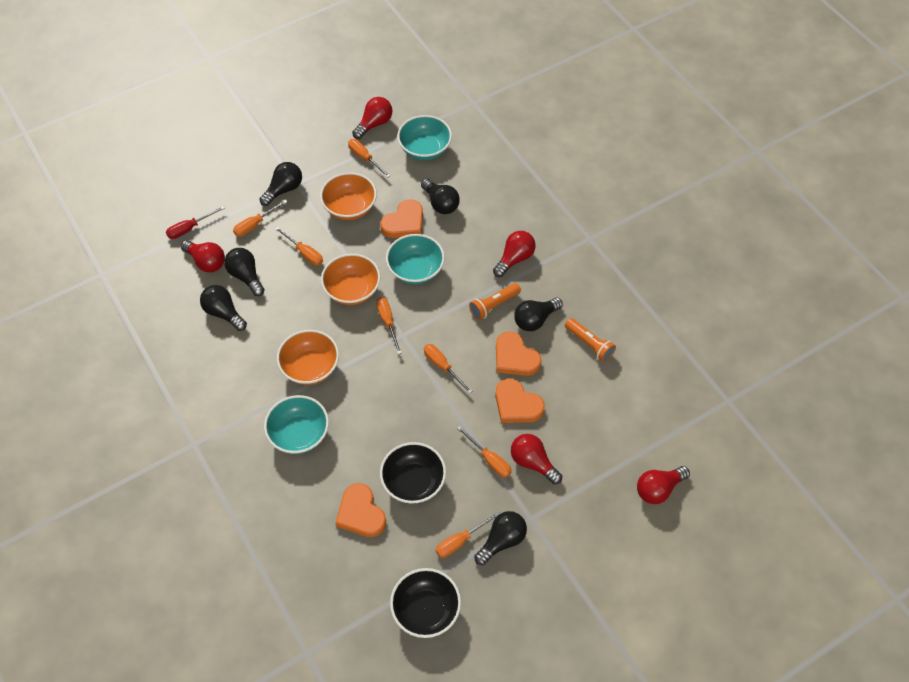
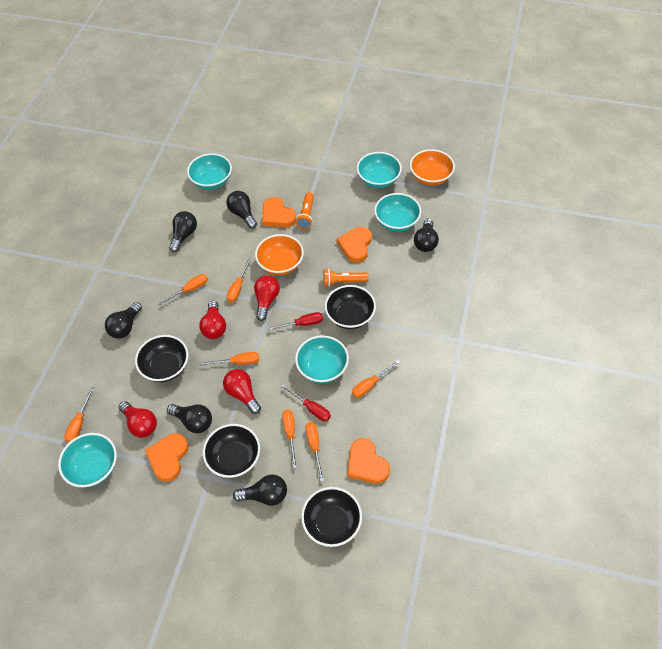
black bowl: 2 -> 4
orange bowl: 3 -> 2
red light bulb: 5 -> 4
red screwdriver: 1 -> 2
turquoise bowl: 3 -> 5

